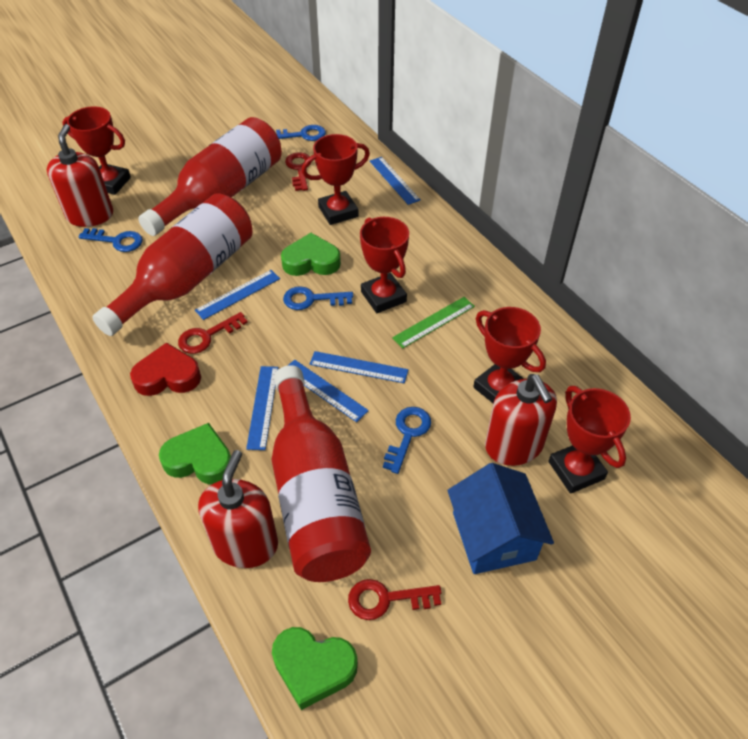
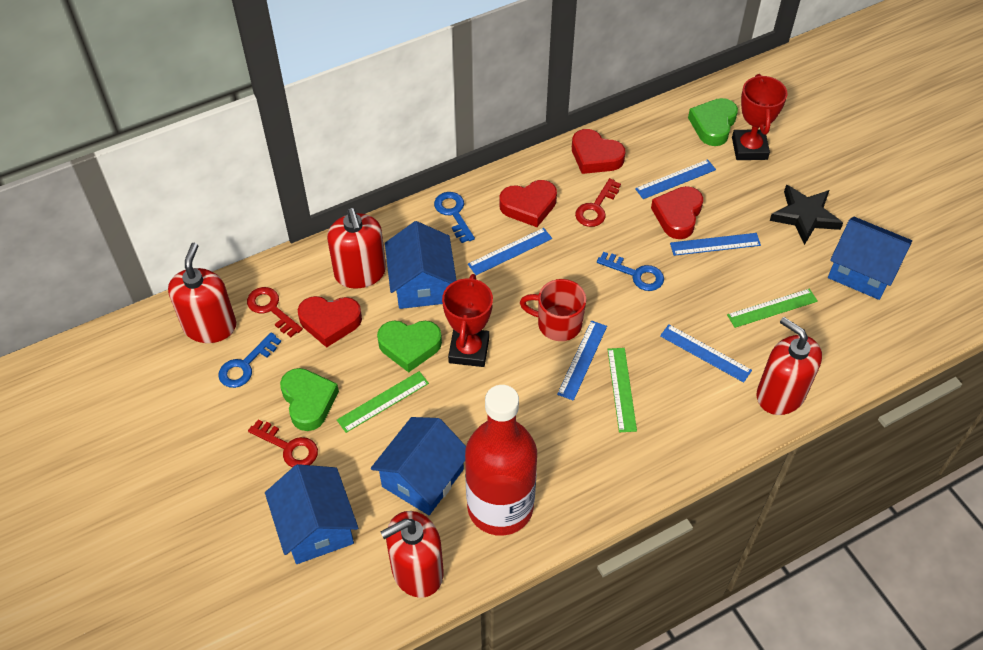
black star: 0 -> 1
blue house: 1 -> 4
blue key: 4 -> 3
green ruler: 1 -> 3
red bottle: 3 -> 1
red heart: 1 -> 4
red mug: 0 -> 1
red soap dispenser: 3 -> 4
red trophy: 5 -> 2

